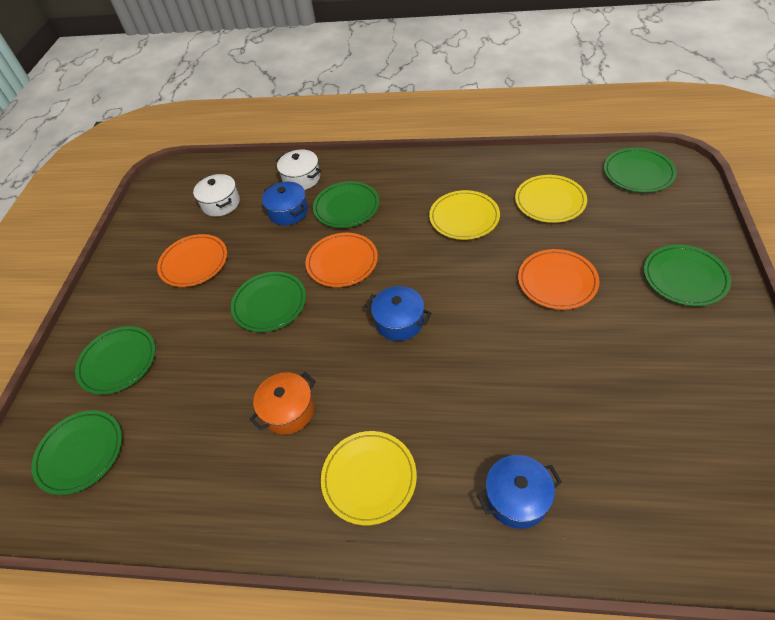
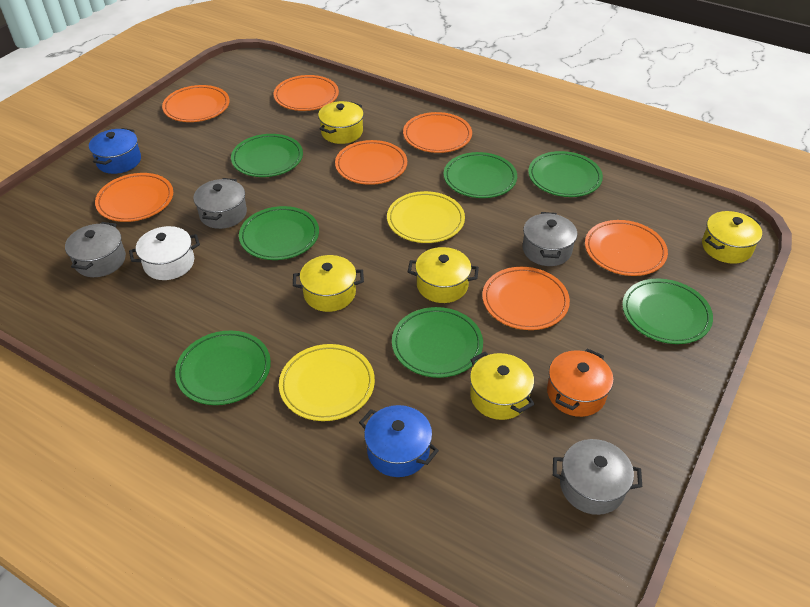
blue pot: 3 -> 2
green plate: 6 -> 7
grey pot: 0 -> 4
orange plate: 3 -> 7
white pot: 2 -> 1
yellow plate: 3 -> 2
yellow pot: 0 -> 5

